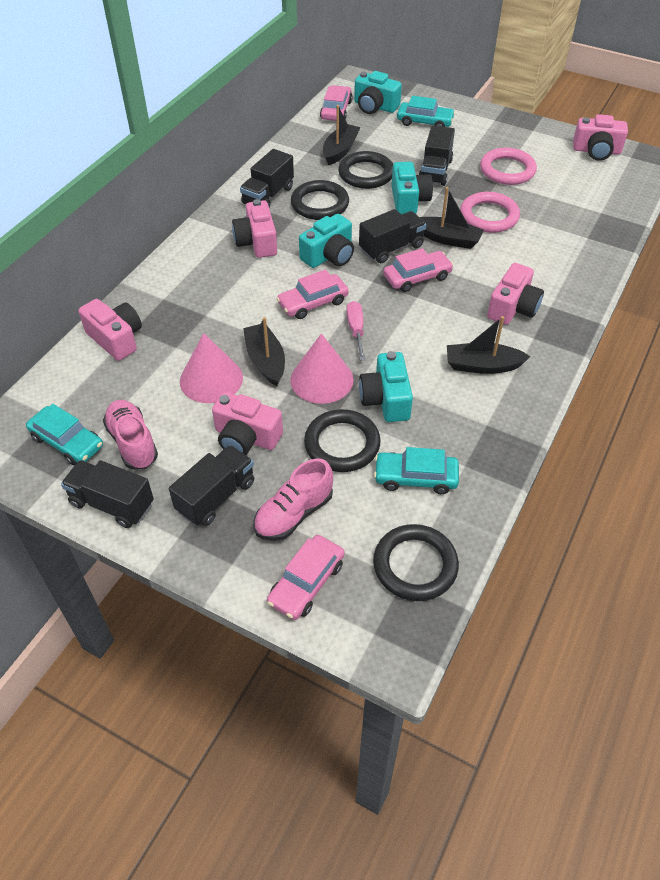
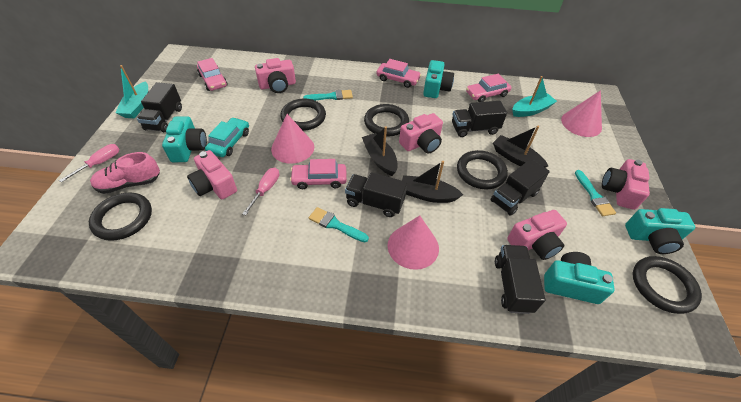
black boat: 4 -> 3
black ring: 4 -> 5
pink cone: 2 -> 3
pink ring: 2 -> 0
pink screwdriver: 1 -> 2
pink shoe: 2 -> 1
turquoise boat: 0 -> 2
turquoise brush: 0 -> 3
turquoise car: 3 -> 1

